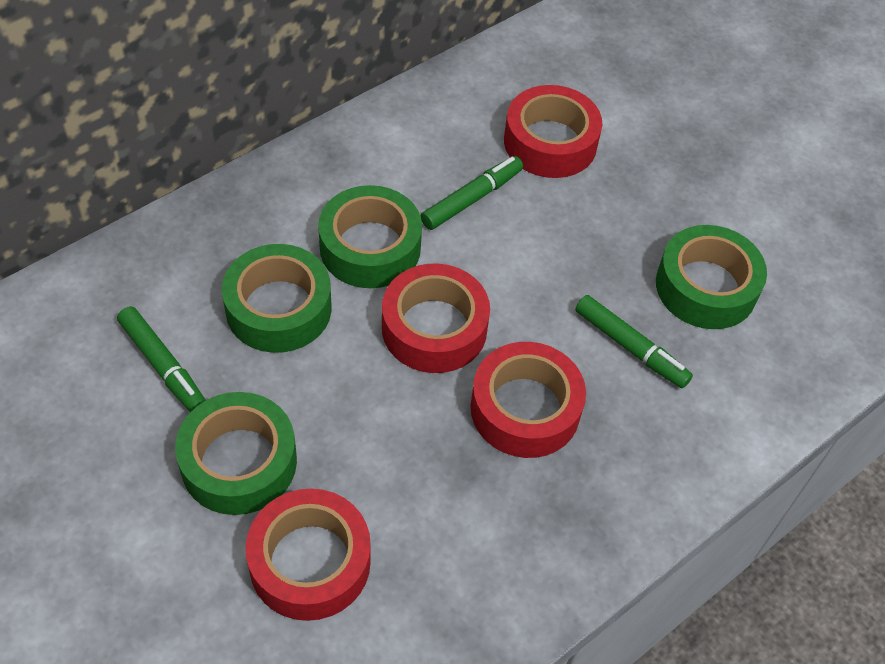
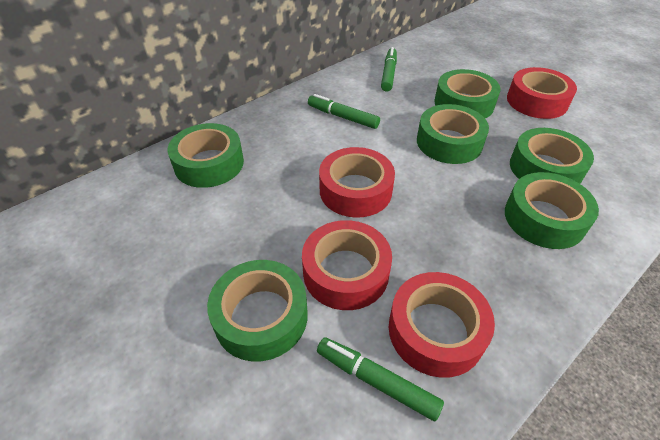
green tape: 4 -> 6

